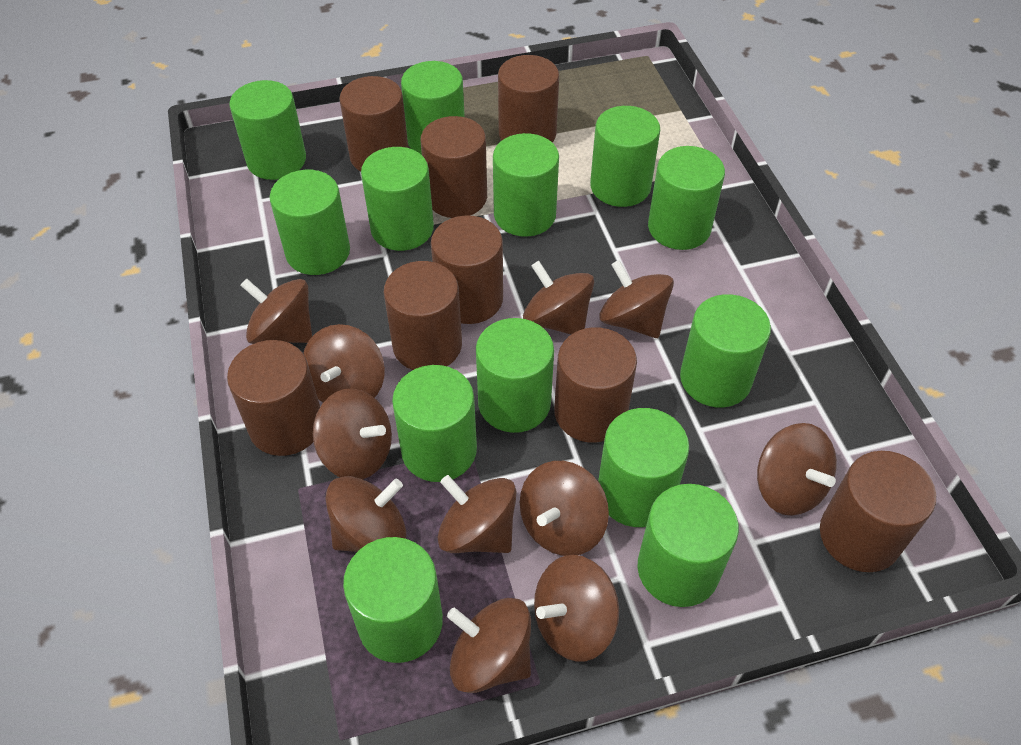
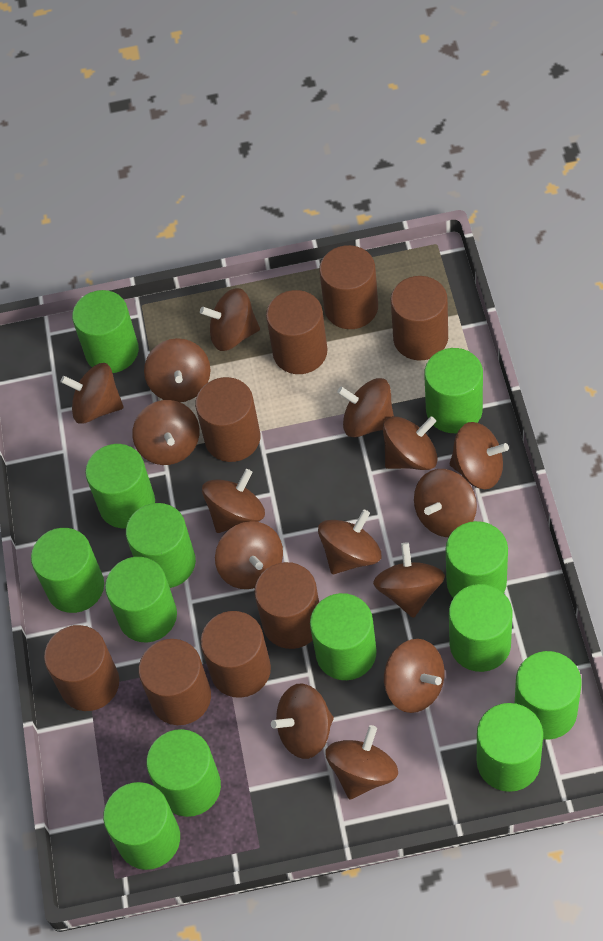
brown spinning top: 11 -> 15

